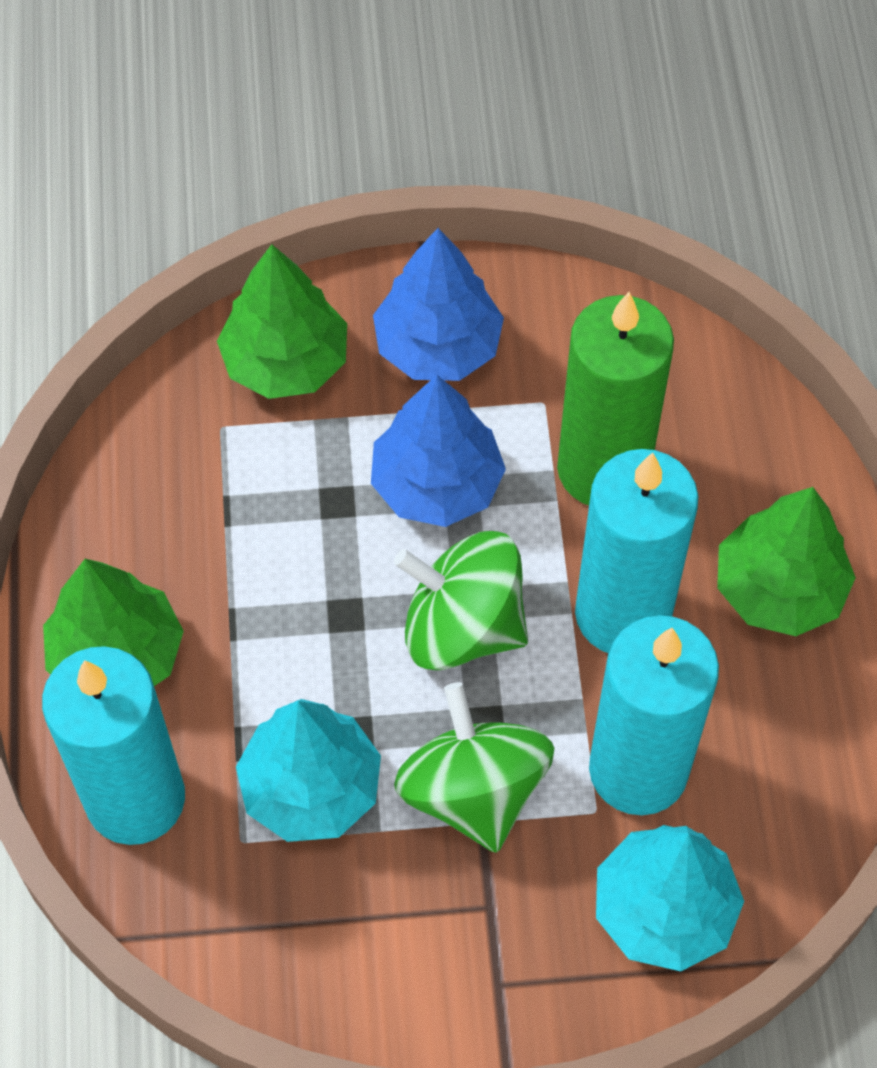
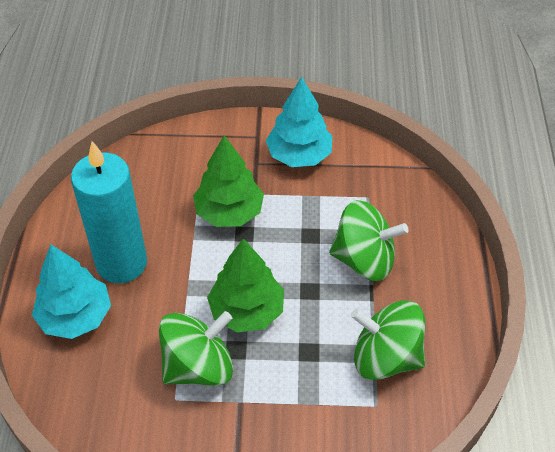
blue tree: 2 -> 0
green candle: 1 -> 0
green spinning top: 2 -> 3
green tree: 3 -> 2
turquoise candle: 3 -> 1

